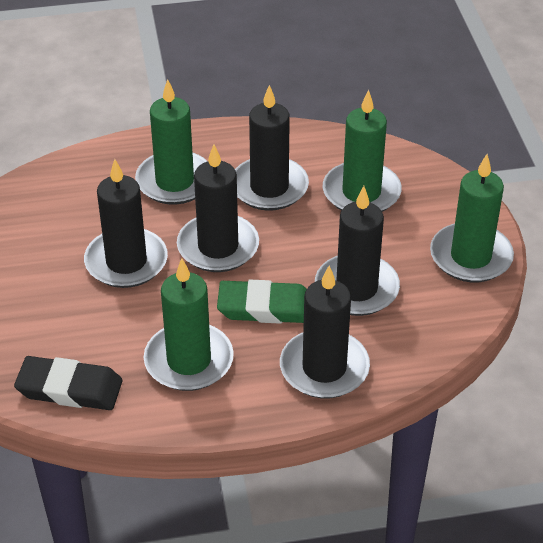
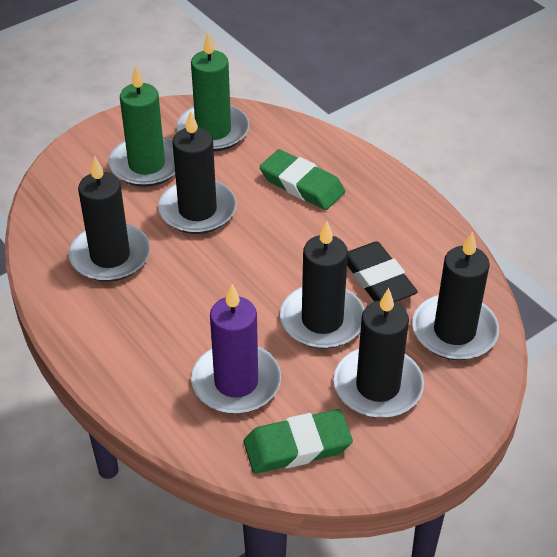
green candle: 4 -> 2
green eraser: 1 -> 2
purple candle: 0 -> 1

